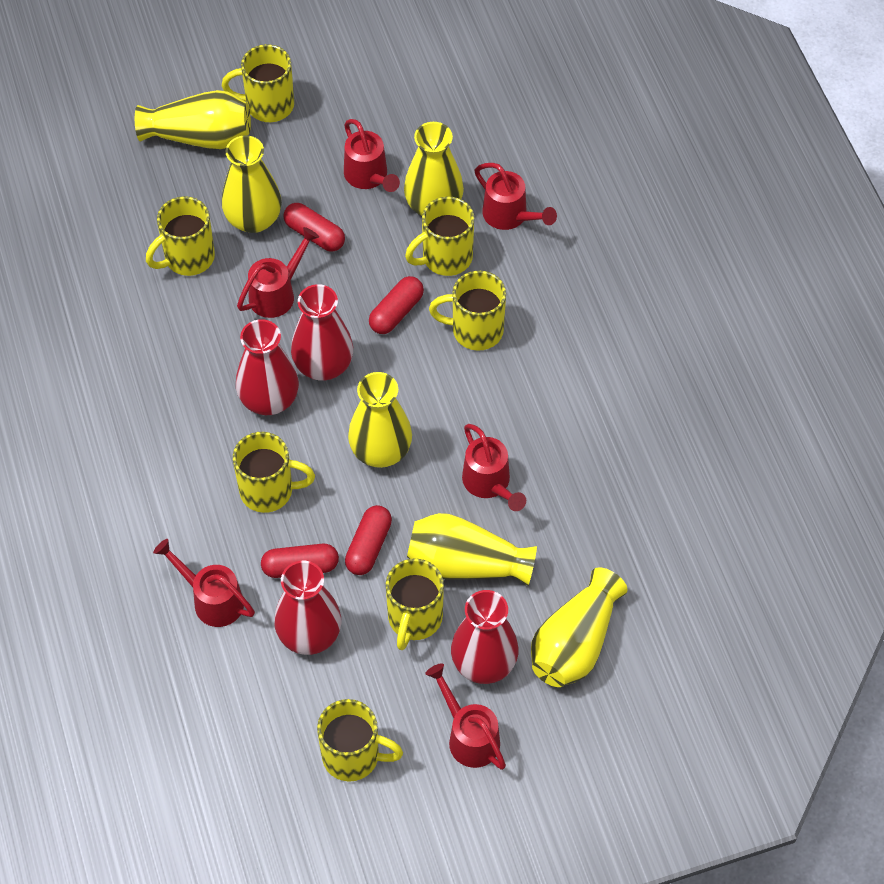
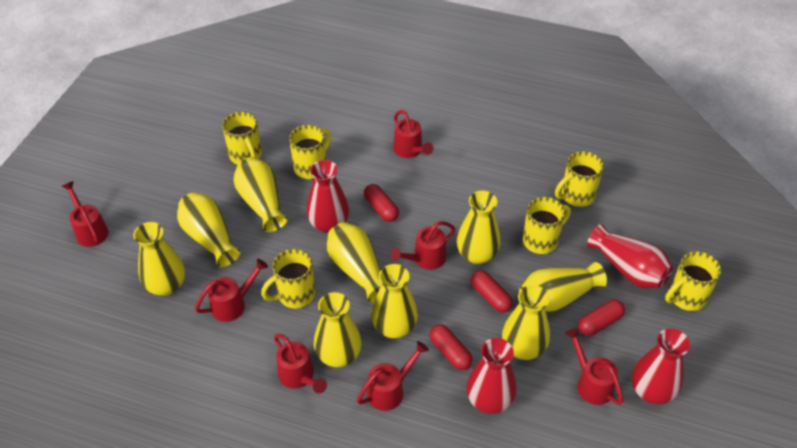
red watering can: 6 -> 7
yellow mug: 7 -> 6
yellow vase: 6 -> 9

